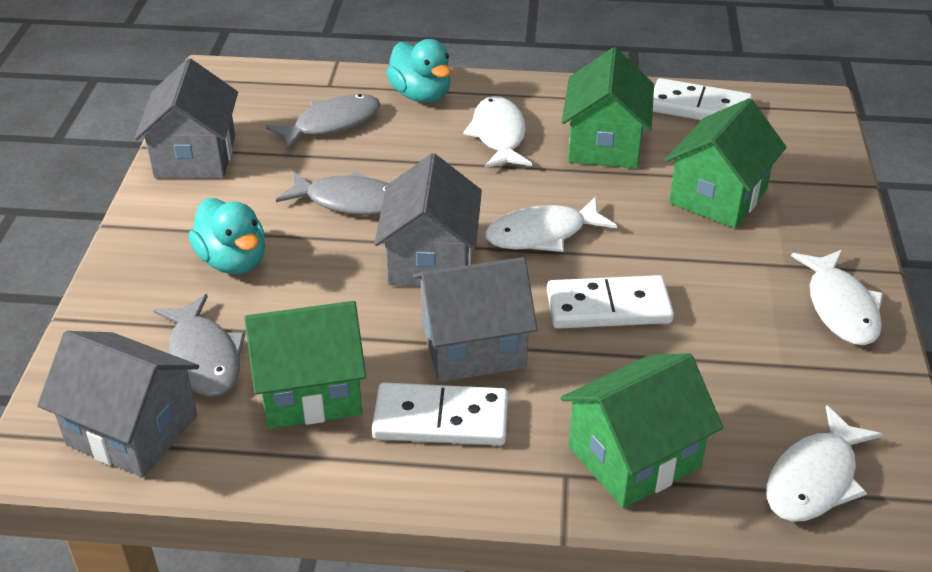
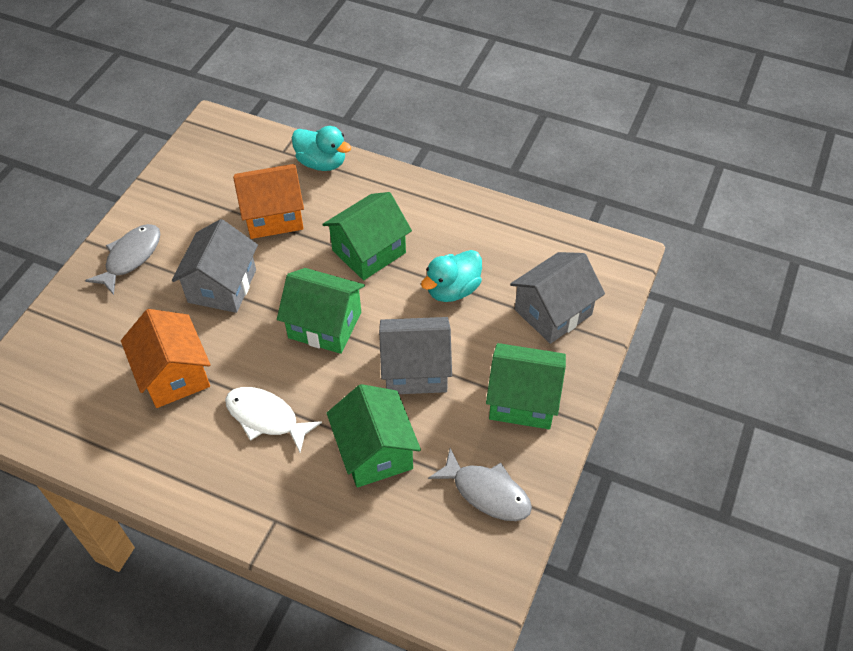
grey fish: 3 -> 2
grey house: 4 -> 3
orange house: 0 -> 2
white domino: 3 -> 0
white fish: 4 -> 1

